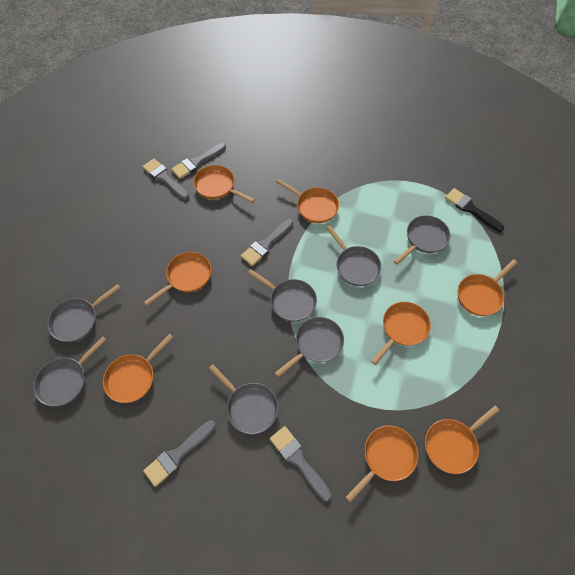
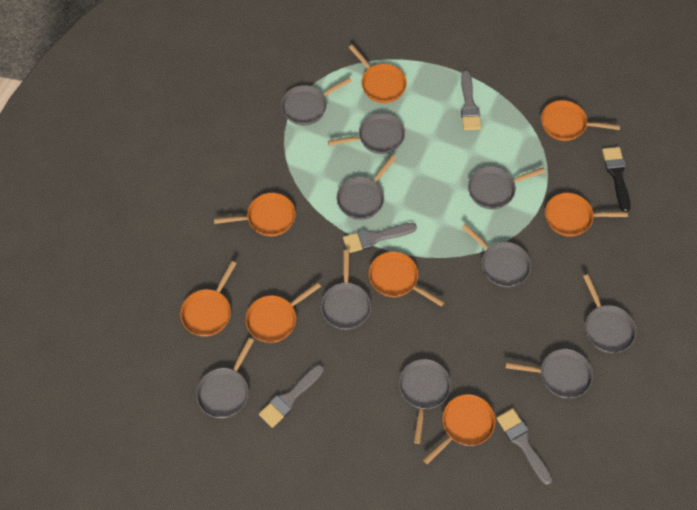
grey brush: 5 -> 4
grey pan: 7 -> 10

